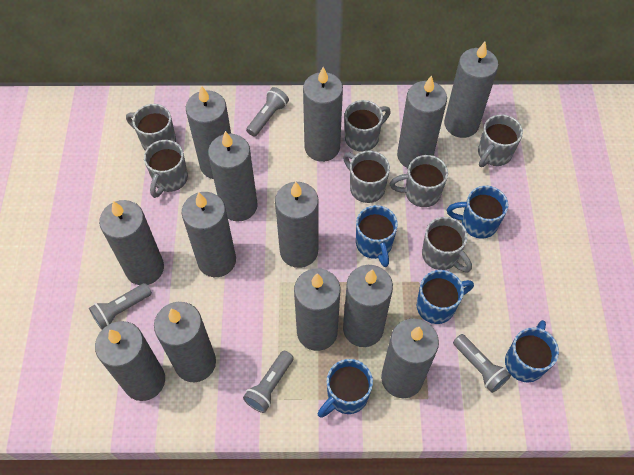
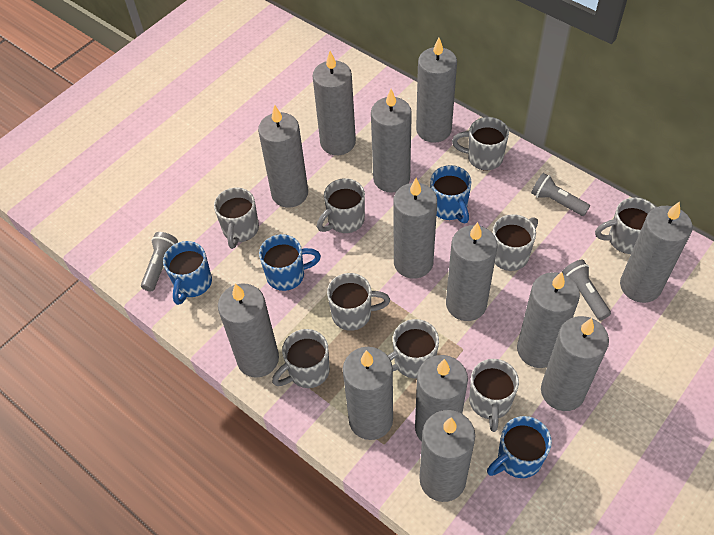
blue mug: 5 -> 4
grey flashlight: 4 -> 3
grey mug: 7 -> 9

